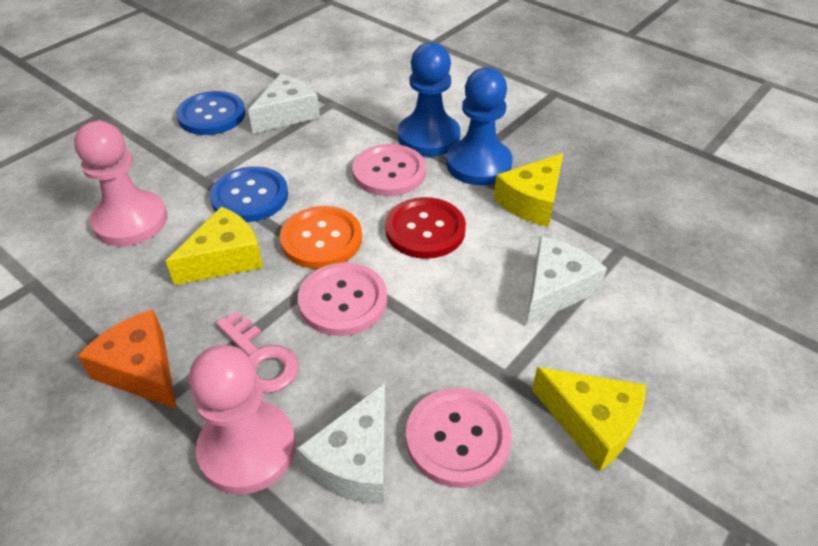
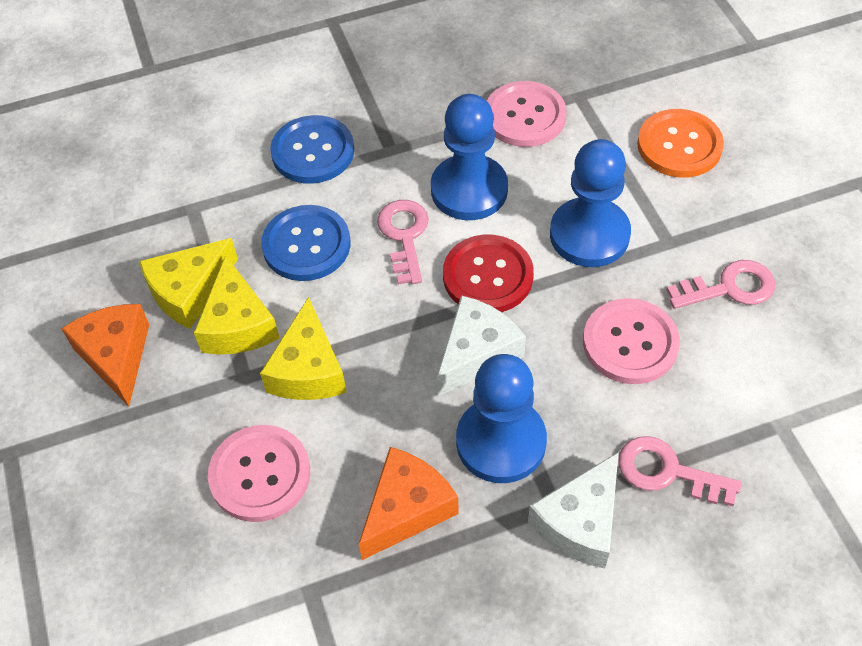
blue pawn: 2 -> 3
orange cheese: 1 -> 2
pink key: 1 -> 3
pink pawn: 2 -> 0
white cheese: 3 -> 2

